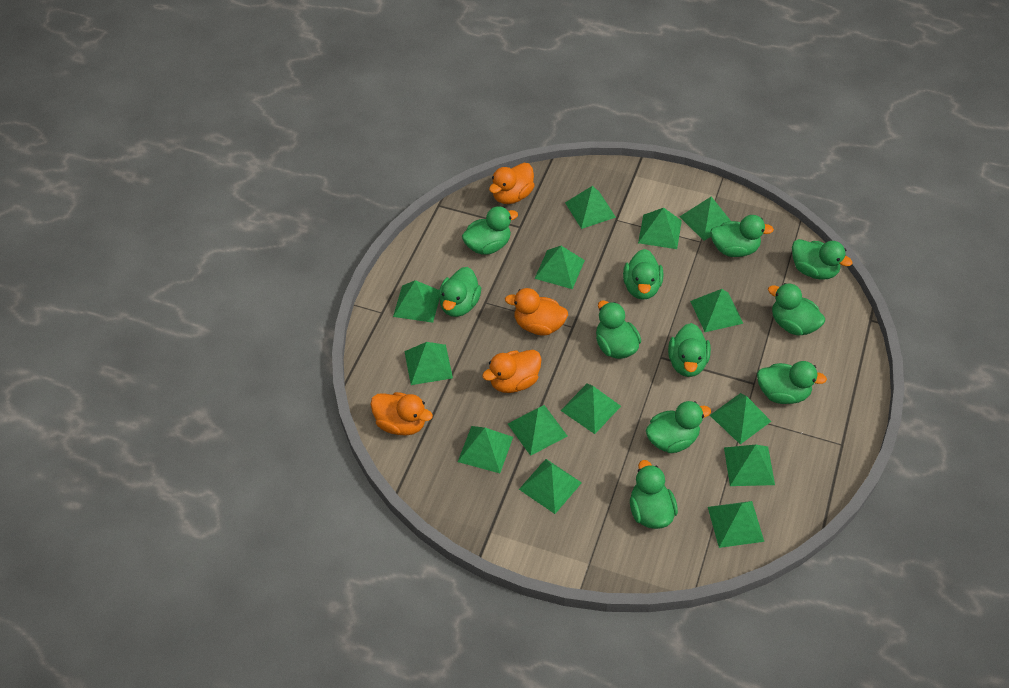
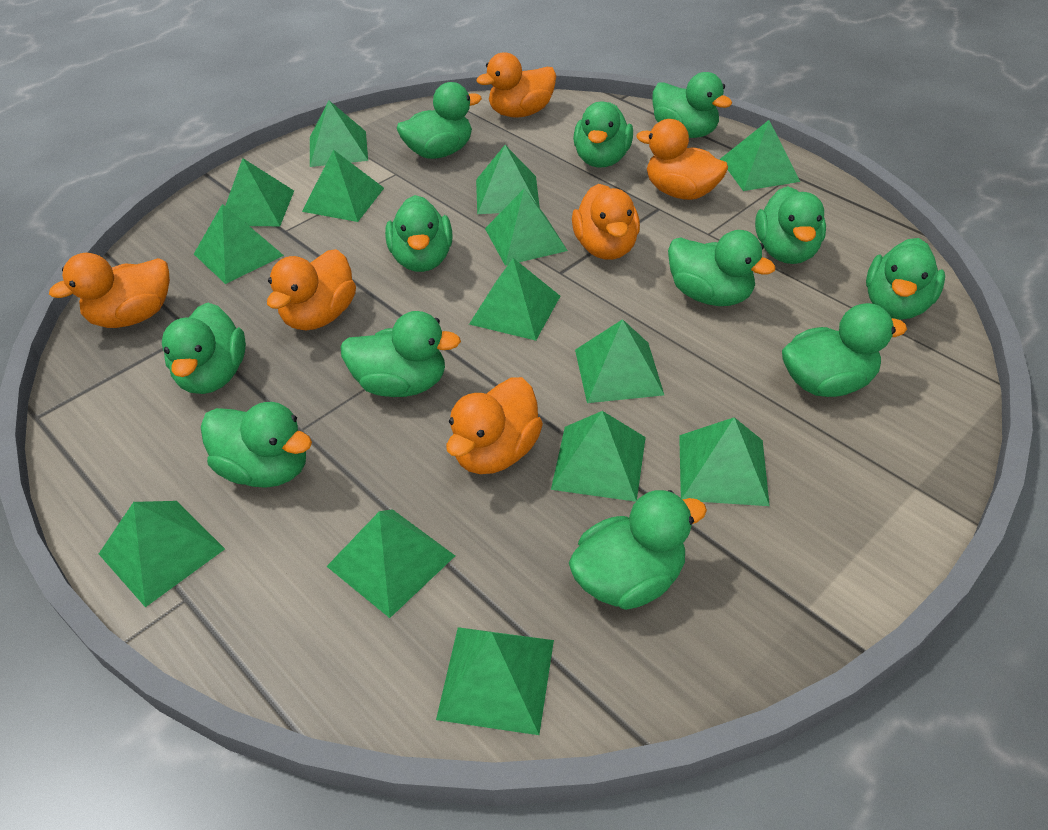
green duck: 11 -> 12
orange duck: 4 -> 6

